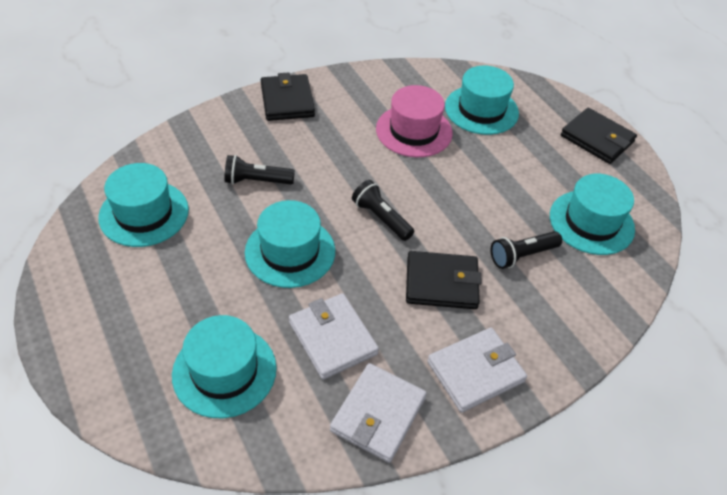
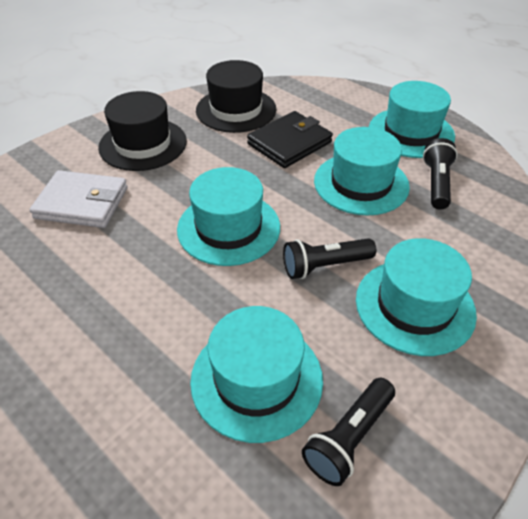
black hat: 0 -> 2
black wallet: 3 -> 1
pink hat: 1 -> 0
white wallet: 3 -> 1

